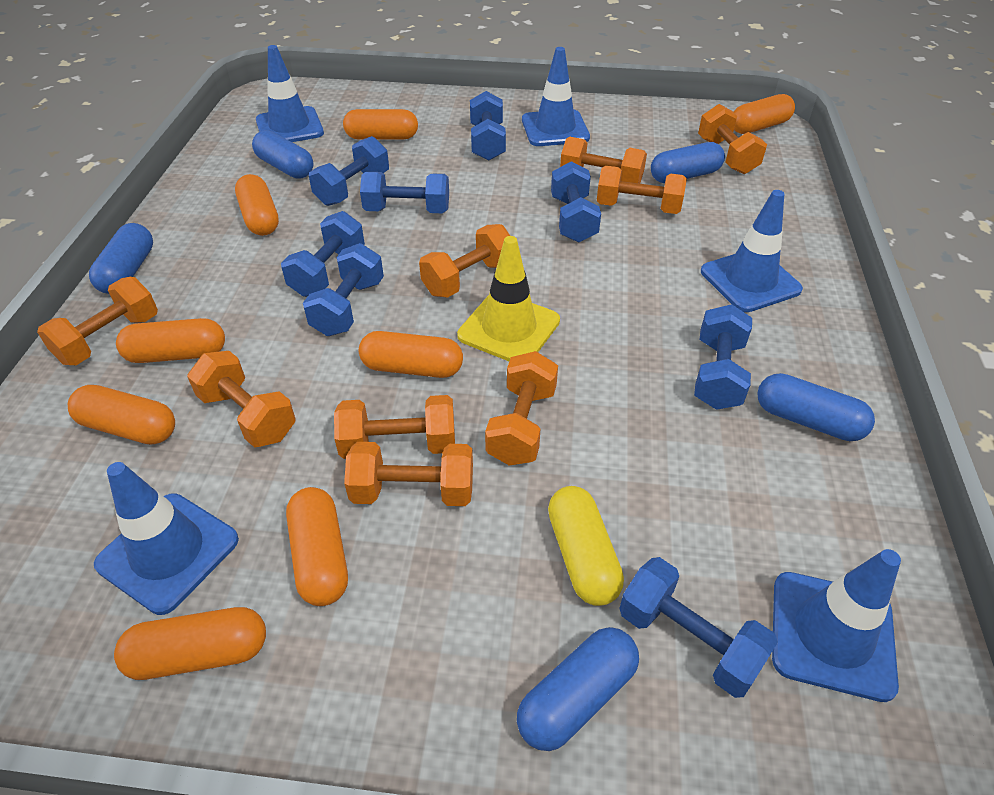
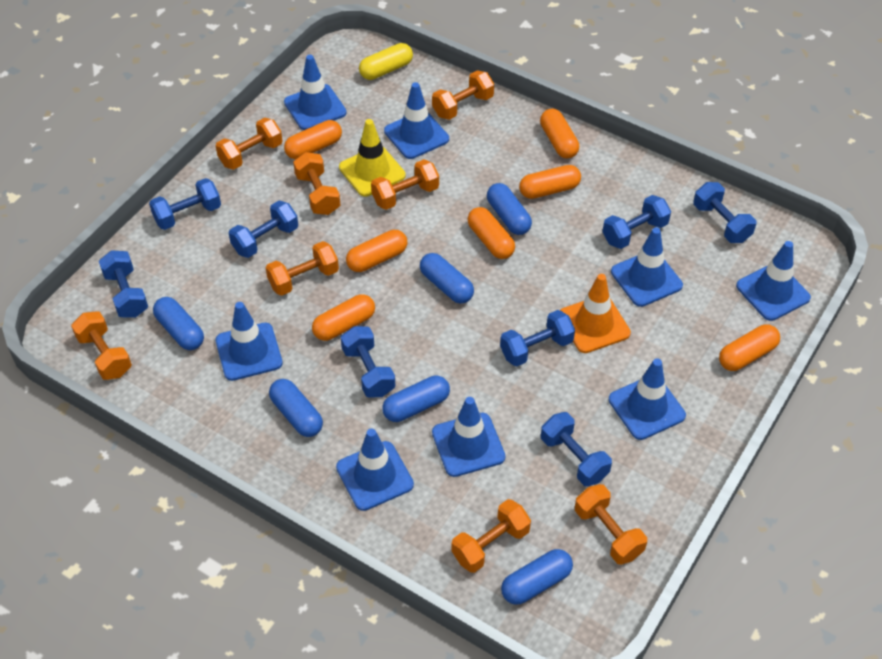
blue capsule: 5 -> 6
blue traffic cone: 5 -> 8
orange capsule: 8 -> 7
orange dumbbell: 9 -> 8
orange traffic cone: 0 -> 1

